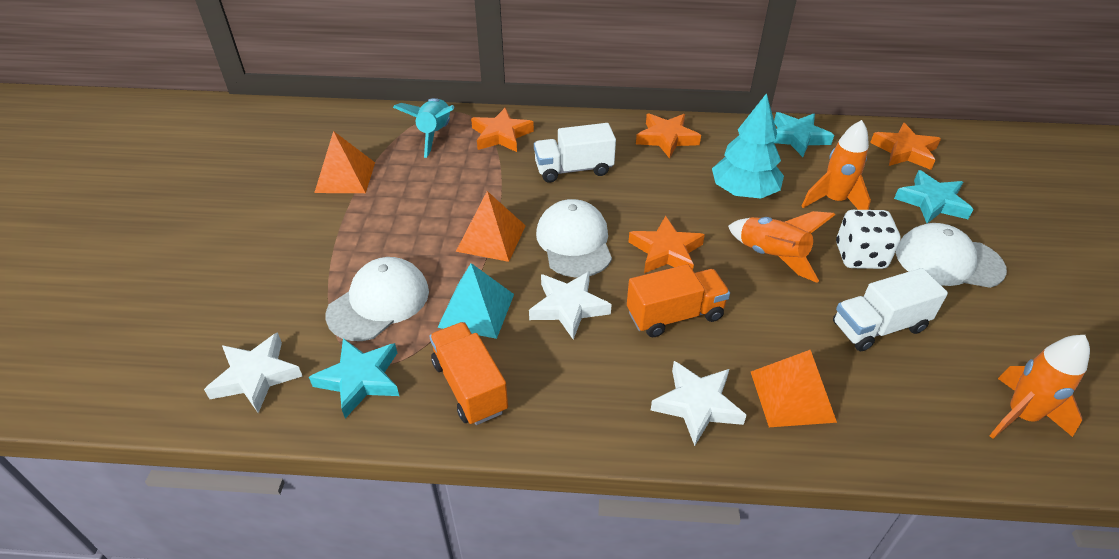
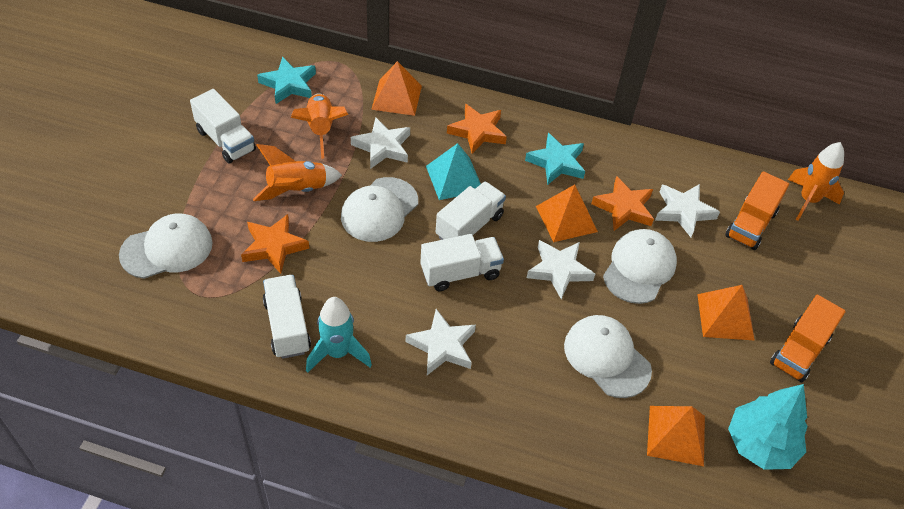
orange pyramid: 3 -> 4
orange star: 4 -> 3
turquoise star: 3 -> 2
white cap: 3 -> 4
white dice: 1 -> 0
white star: 3 -> 4
white truck: 2 -> 4

